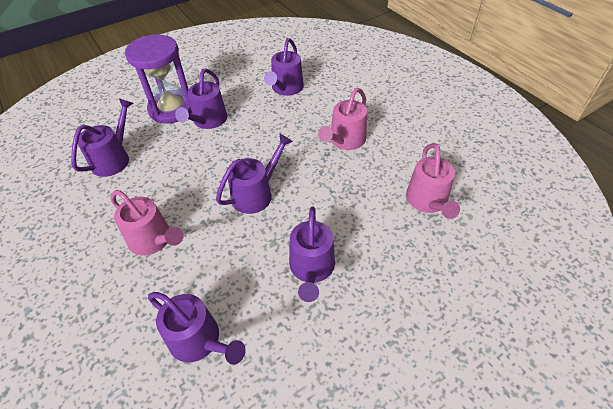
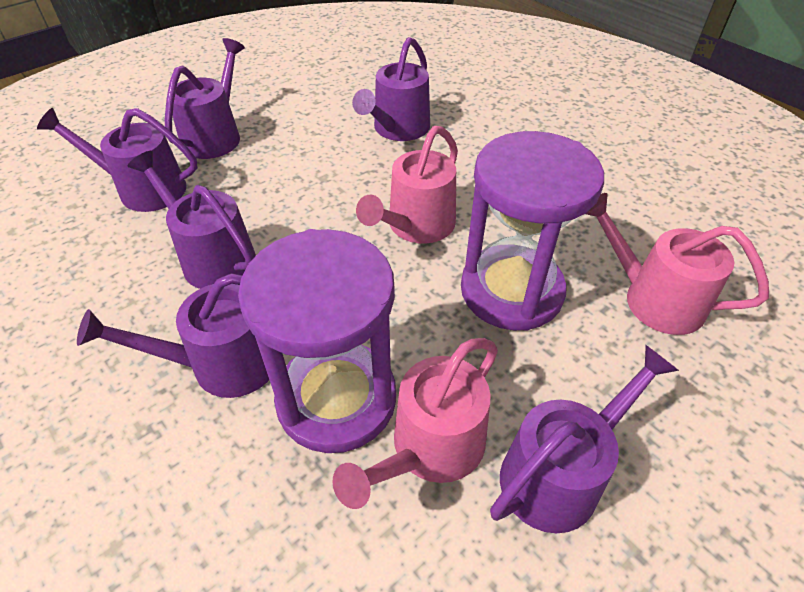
purple hourglass: 1 -> 2

